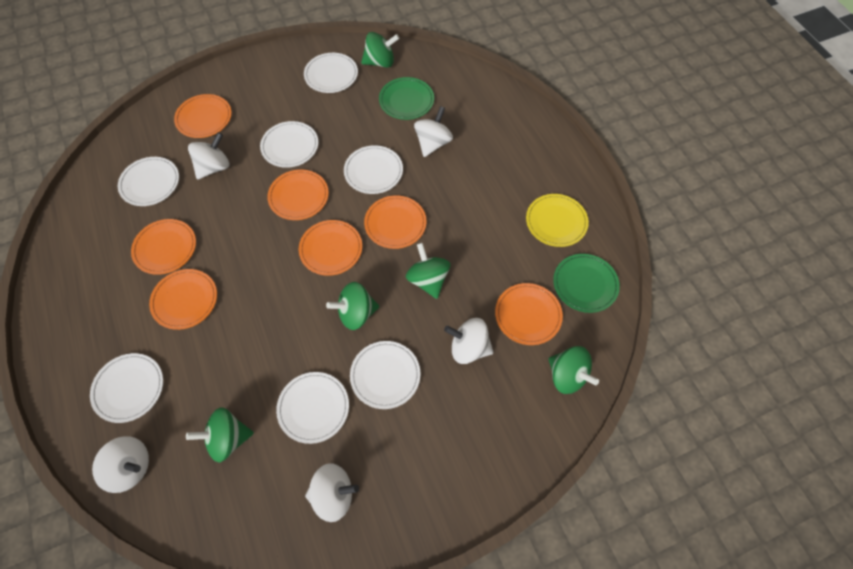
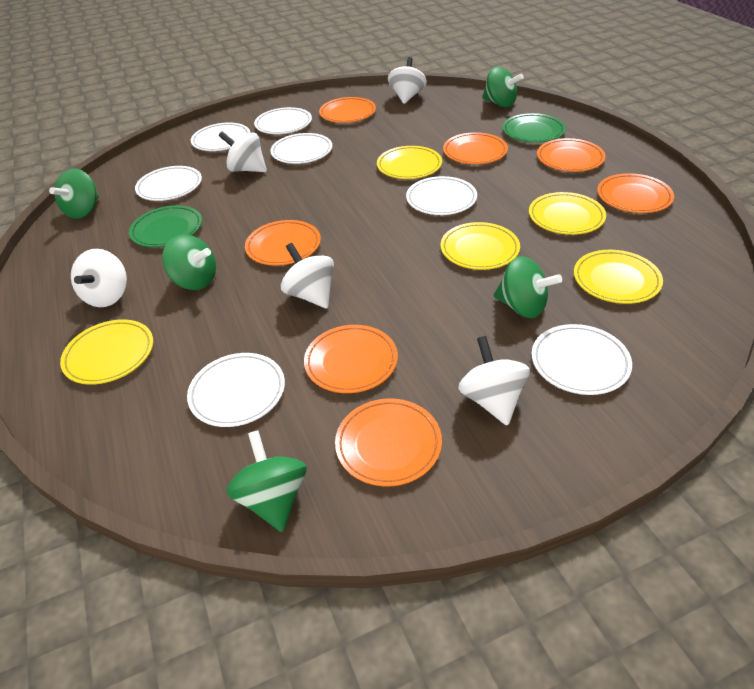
yellow plate: 1 -> 5

